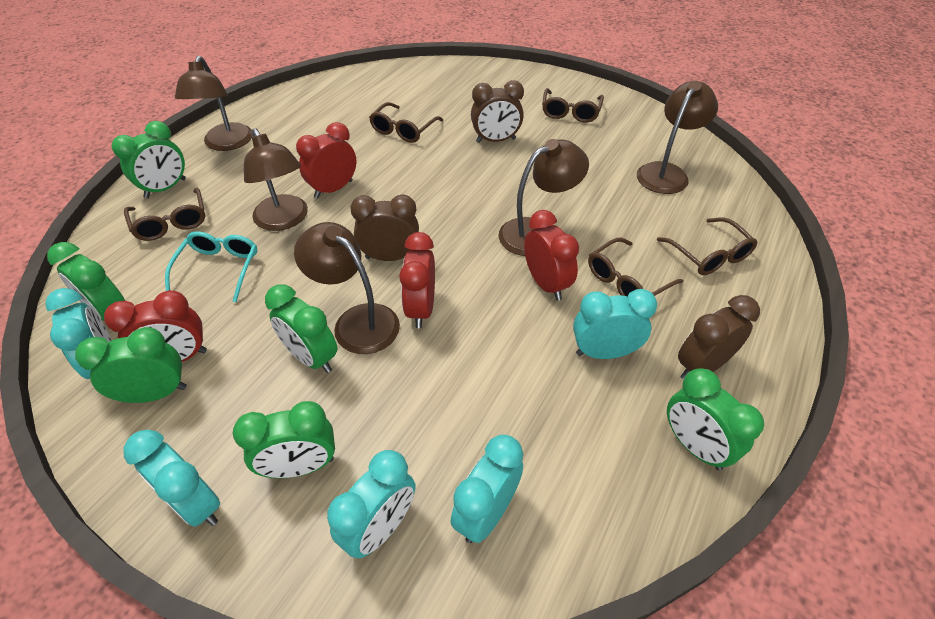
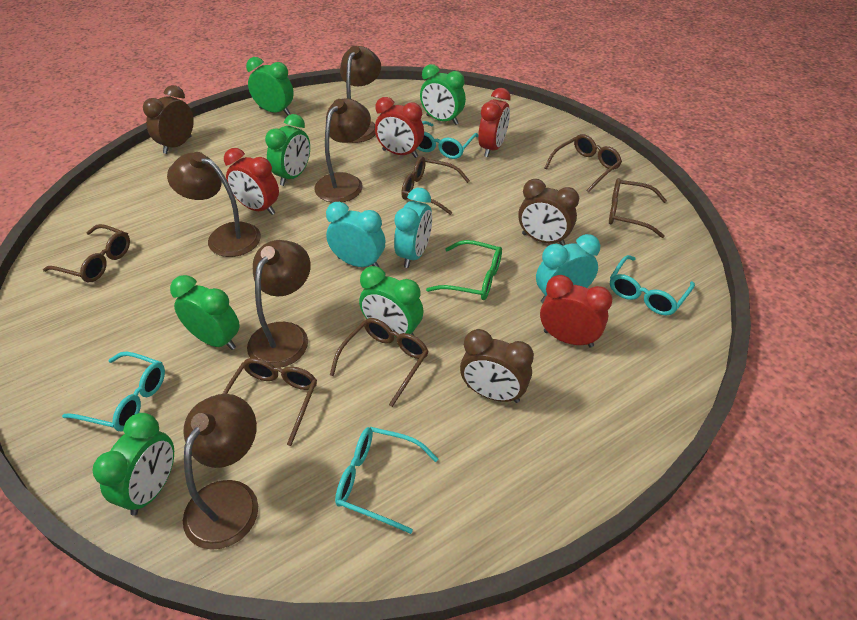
brown glasses: 5 -> 6
green glasses: 0 -> 1
turquoise clock: 5 -> 3
turquoise glasses: 1 -> 4

